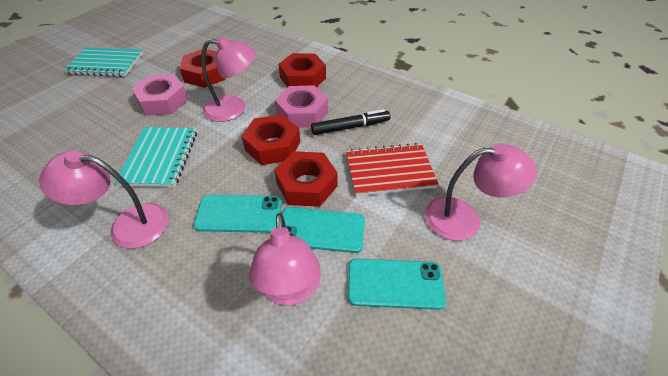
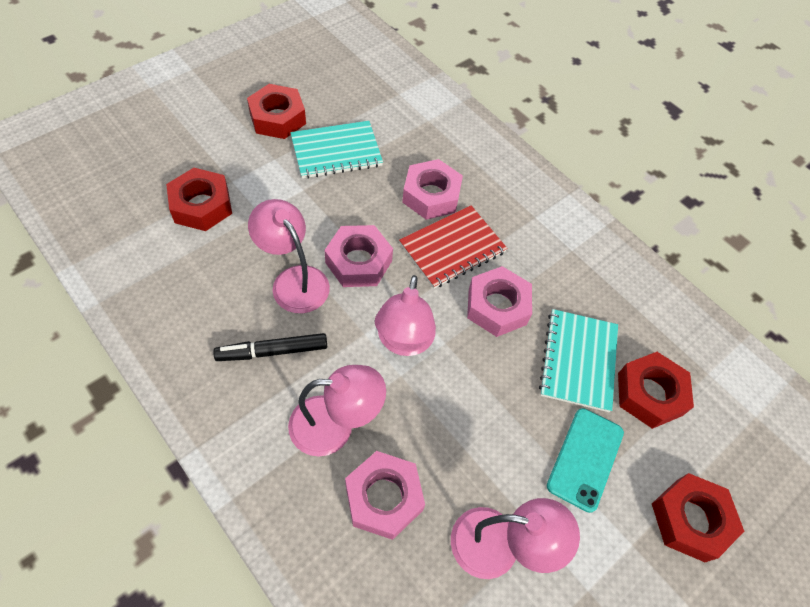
pink nut: 2 -> 4
turquoise phone: 3 -> 1

